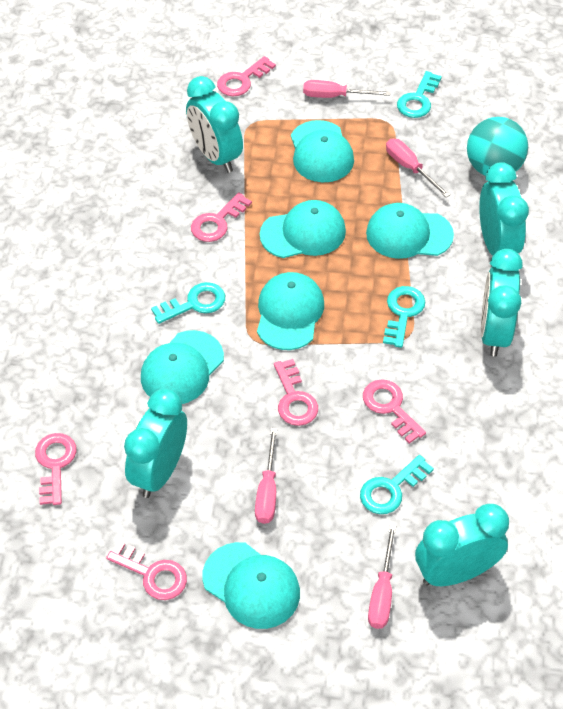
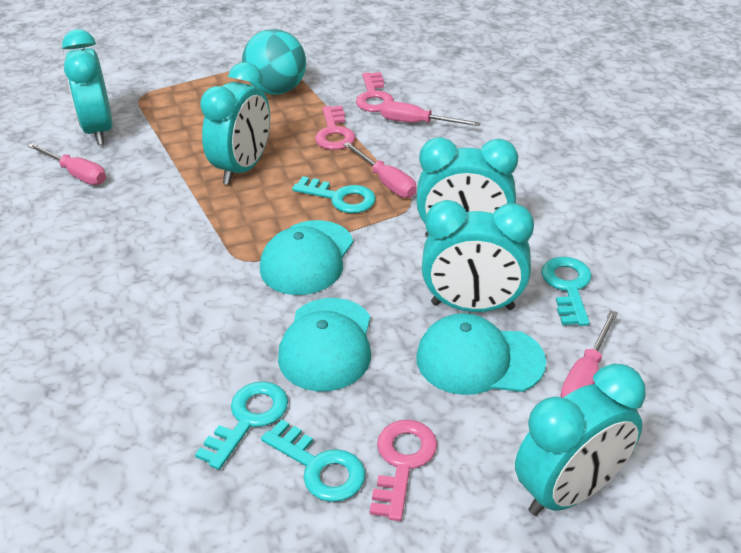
pink key: 6 -> 3
turquoise cap: 6 -> 3

